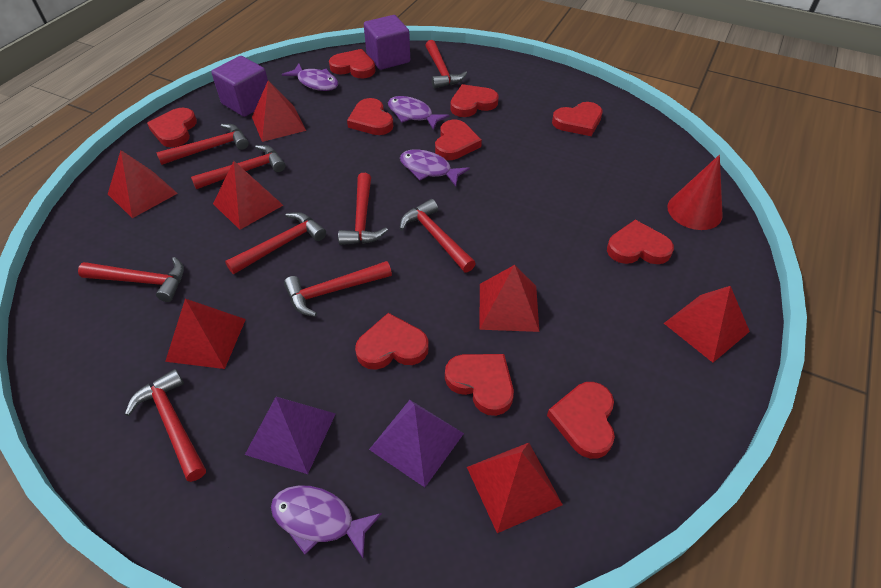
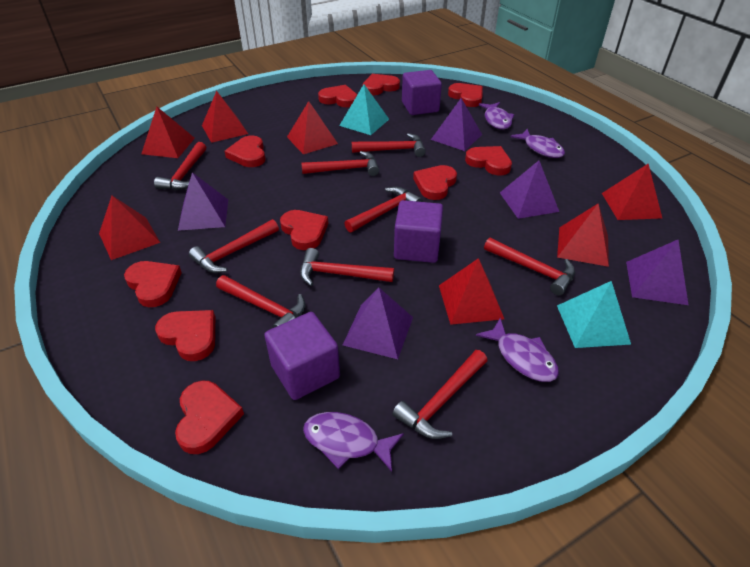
purple cube: 2 -> 3
purple pyramid: 2 -> 5
red cone: 1 -> 0
turquoise pyramid: 0 -> 2

